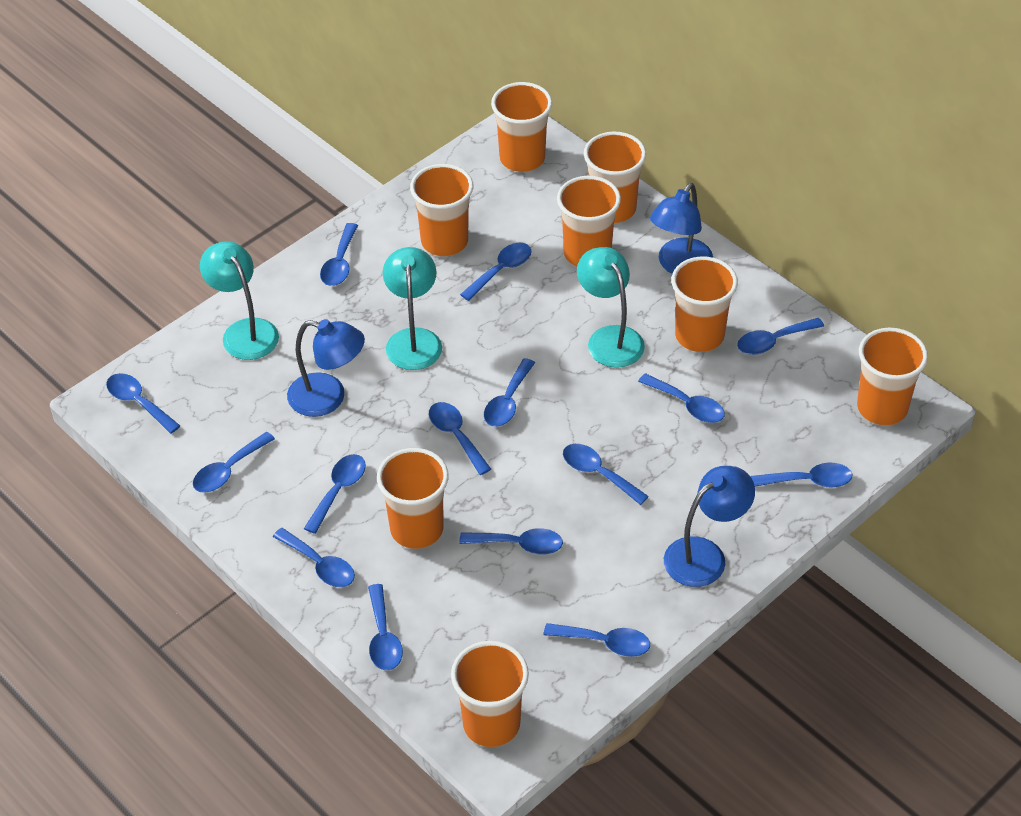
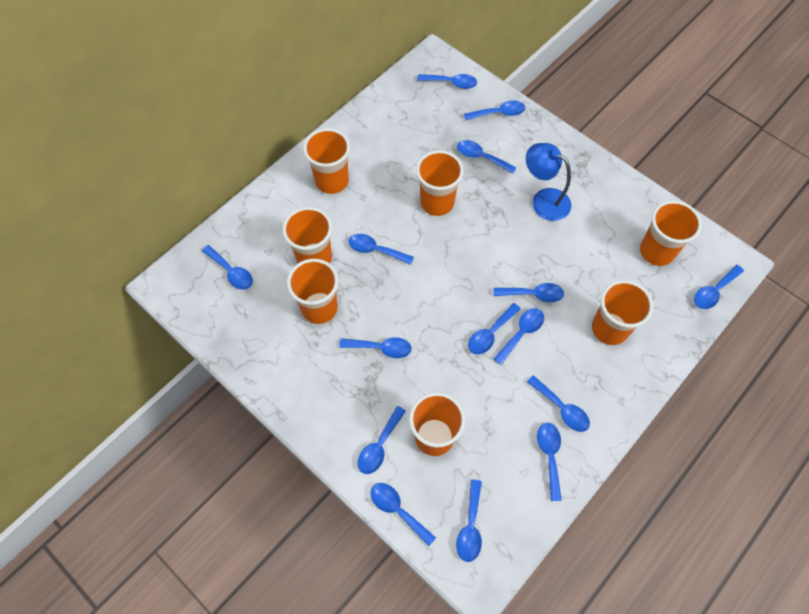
blue lamp: 3 -> 1
orange cup: 8 -> 7
turquoise lamp: 3 -> 0

